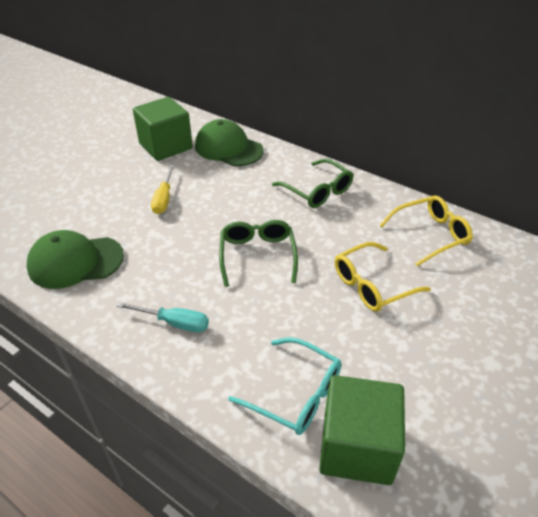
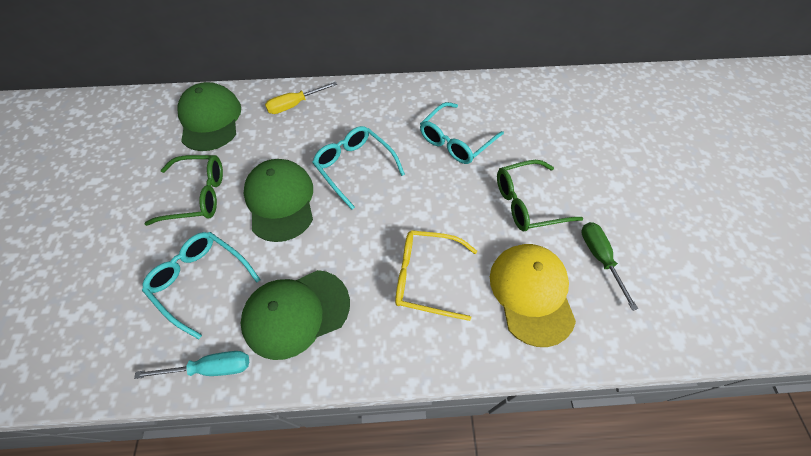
green cap: 2 -> 3
green cube: 2 -> 0
green screwdriver: 0 -> 1
turquoise glasses: 1 -> 3
yellow cap: 0 -> 1
yellow glasses: 2 -> 1

